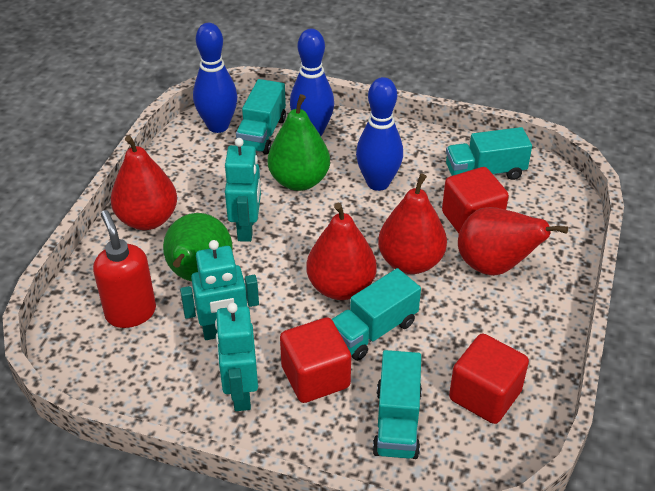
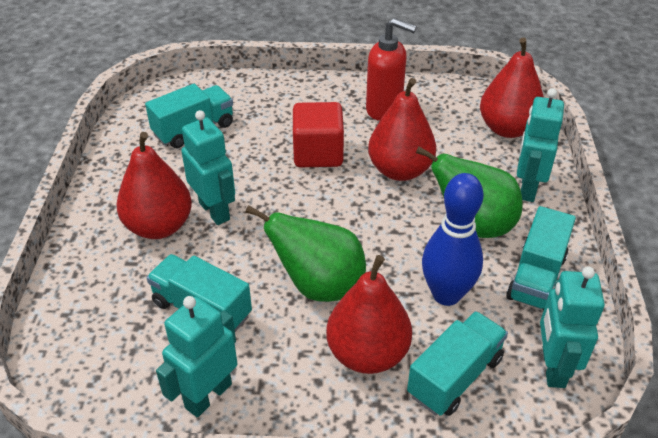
blue bowling pin: 3 -> 1
red cube: 3 -> 1
turquoise robot: 3 -> 4

